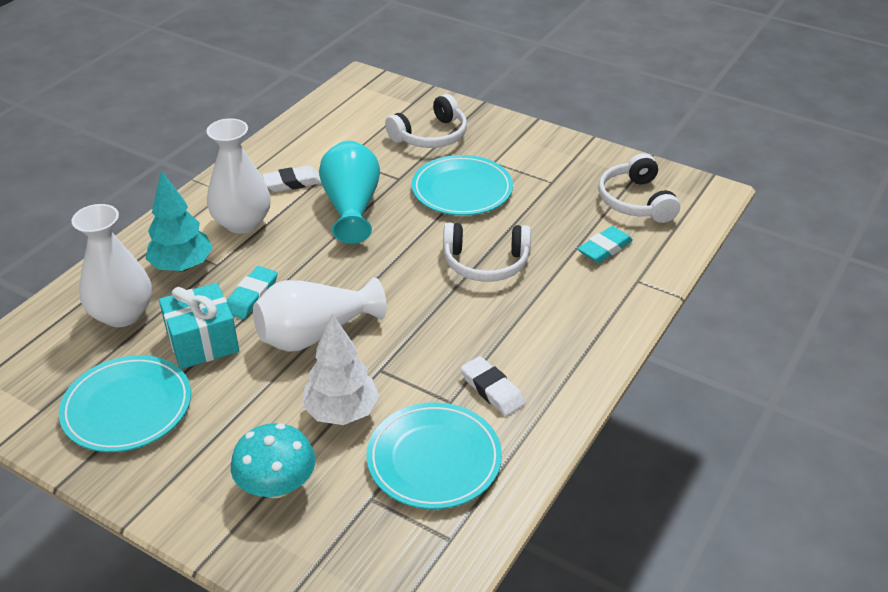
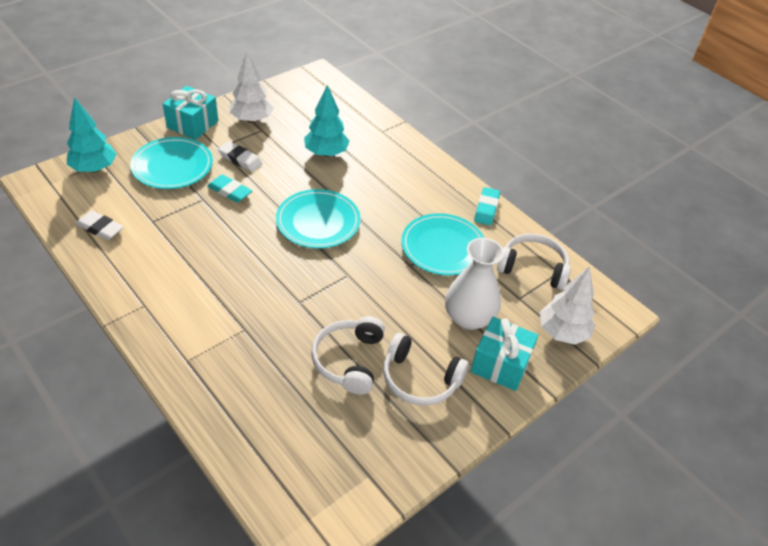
turquoise gift: 1 -> 2
turquoise mushroom: 1 -> 0
turquoise tree: 1 -> 2
turquoise vase: 1 -> 0
white tree: 1 -> 2
white vase: 3 -> 1

